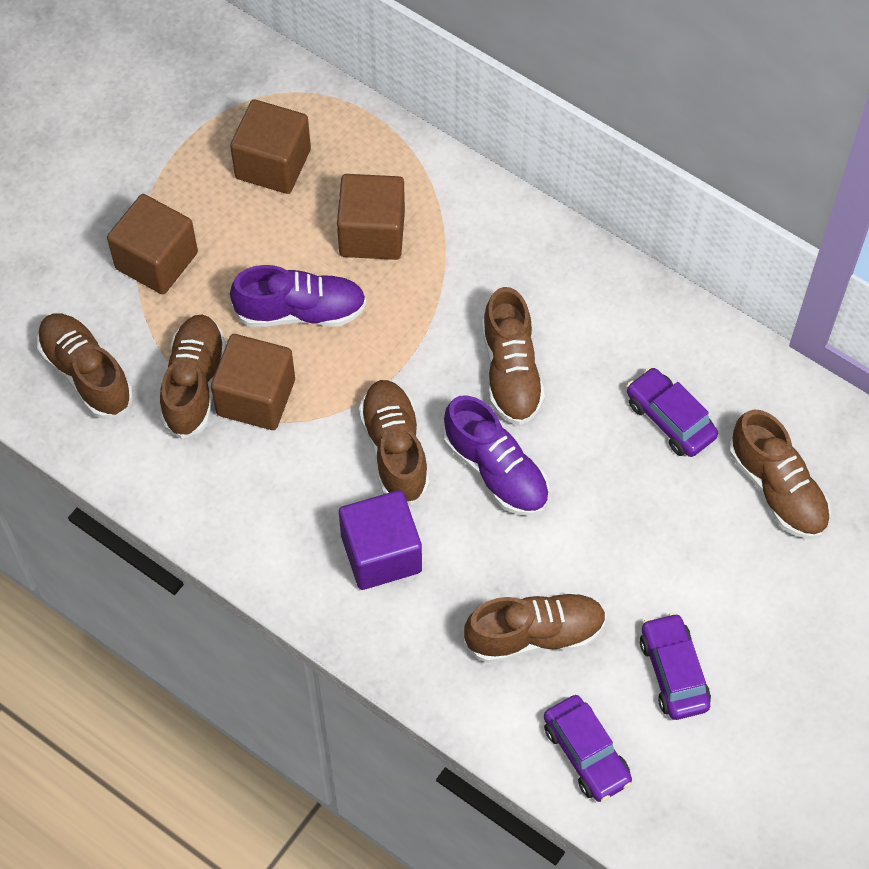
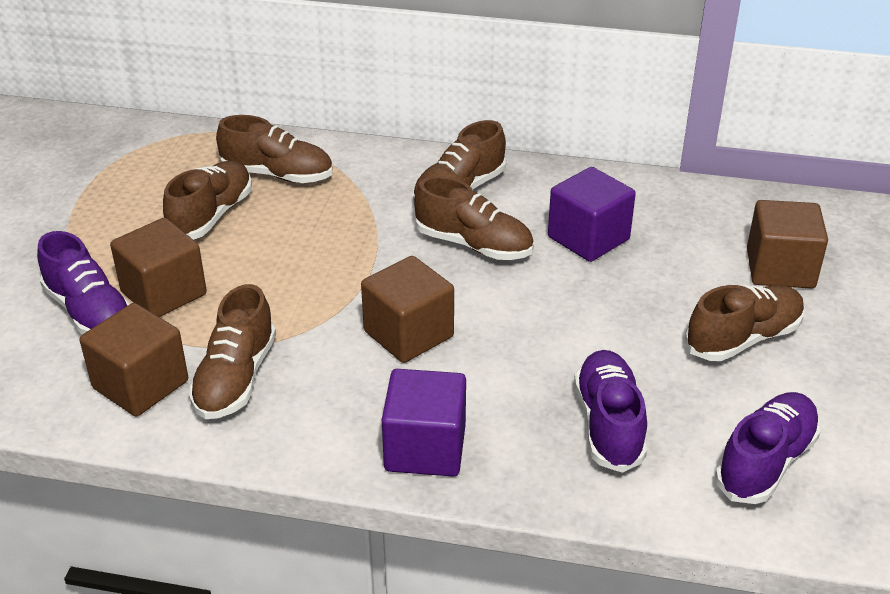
purple car: 3 -> 0
purple cube: 1 -> 2
purple shoe: 2 -> 3

